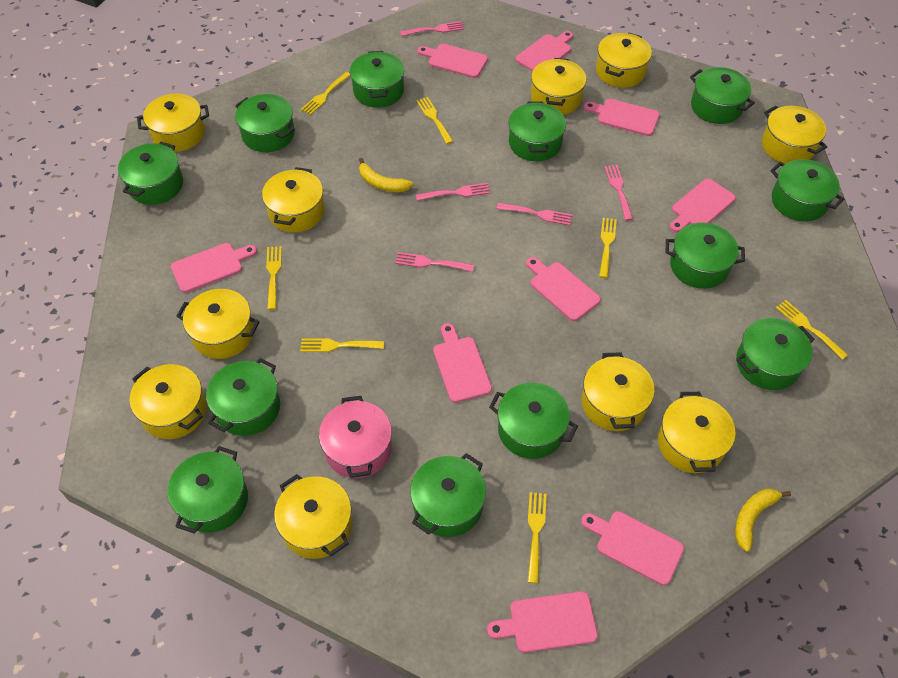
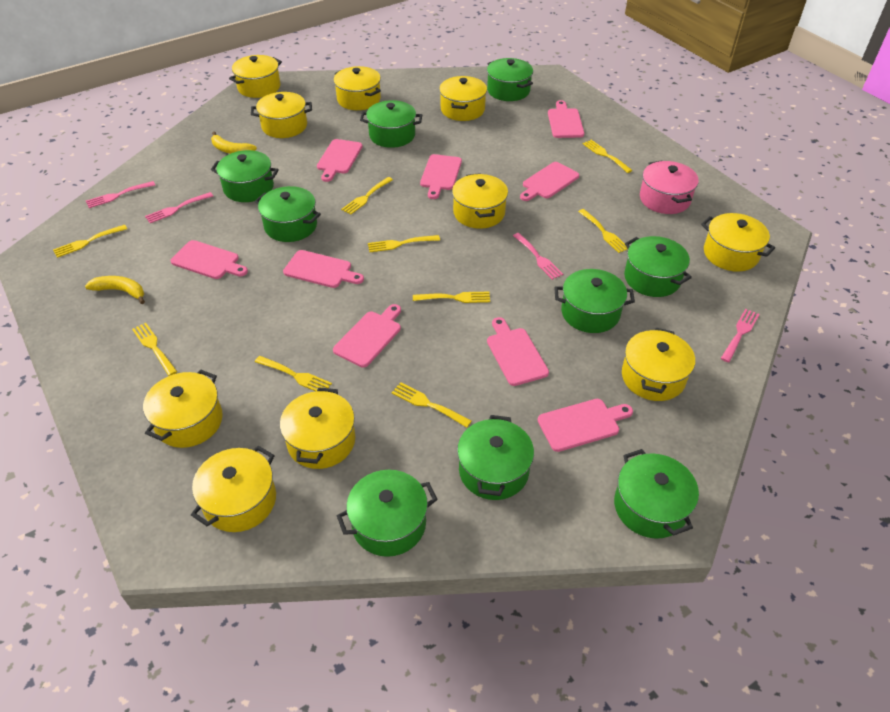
green pot: 12 -> 9
pink fork: 5 -> 4
yellow fork: 7 -> 9

